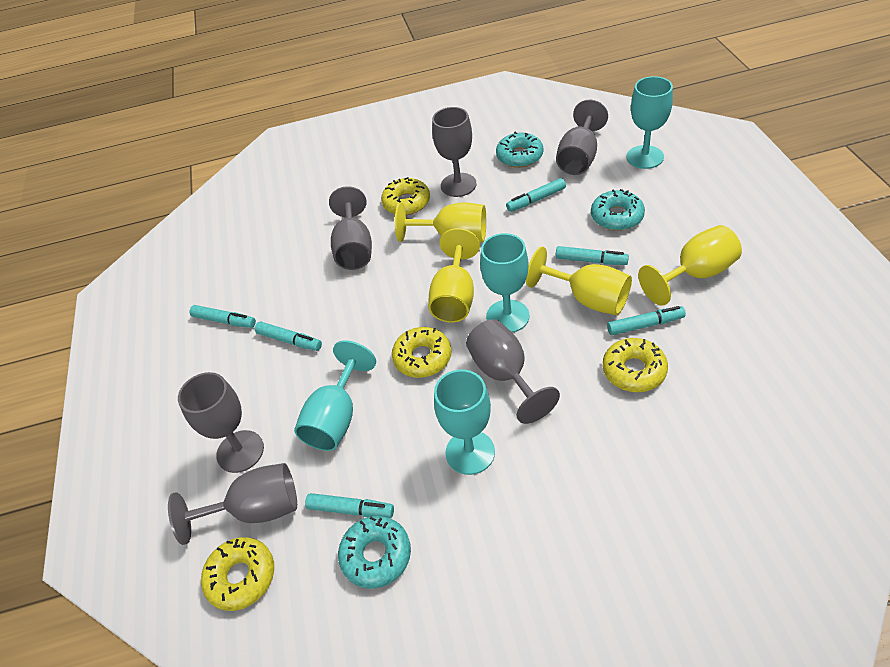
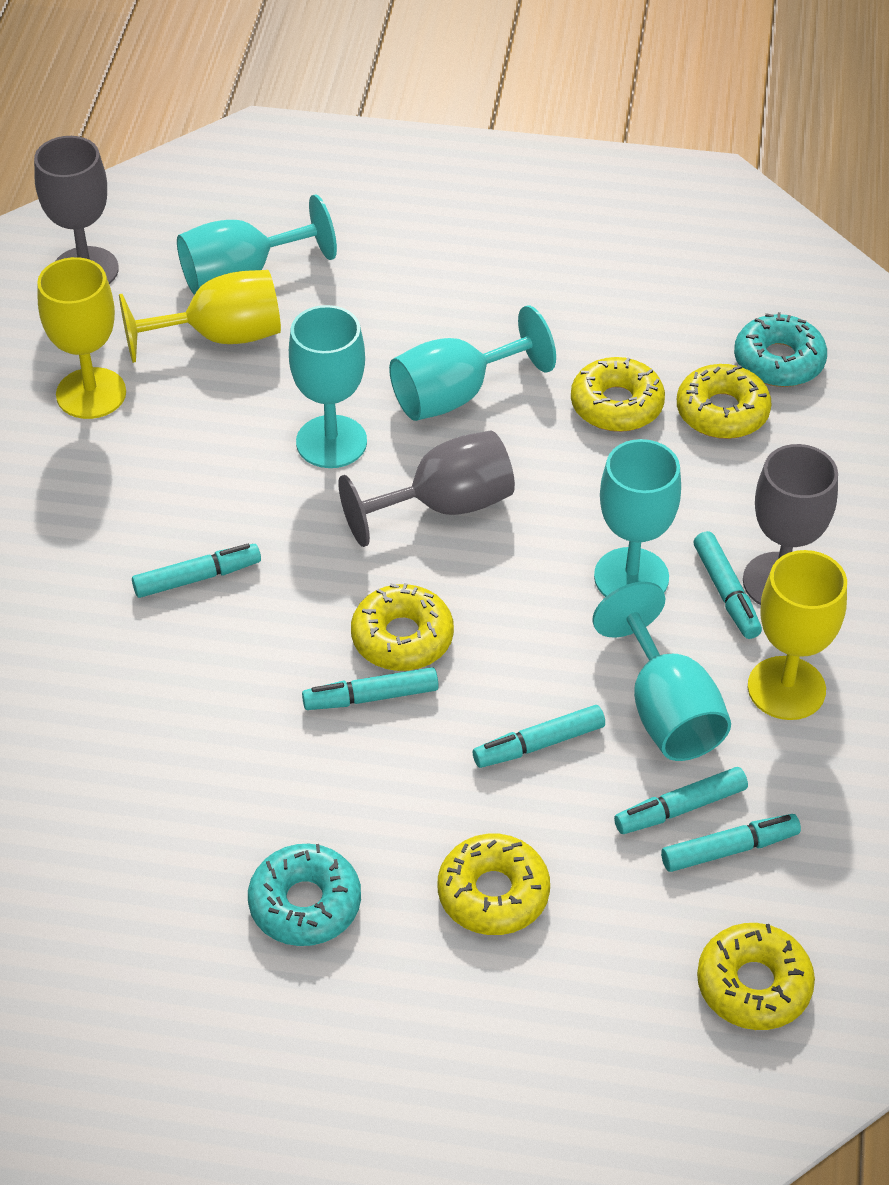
grey goblet: 6 -> 3
turquoise donut: 3 -> 2
turquoise goblet: 4 -> 5
yellow donut: 4 -> 5
yellow goblet: 4 -> 3

